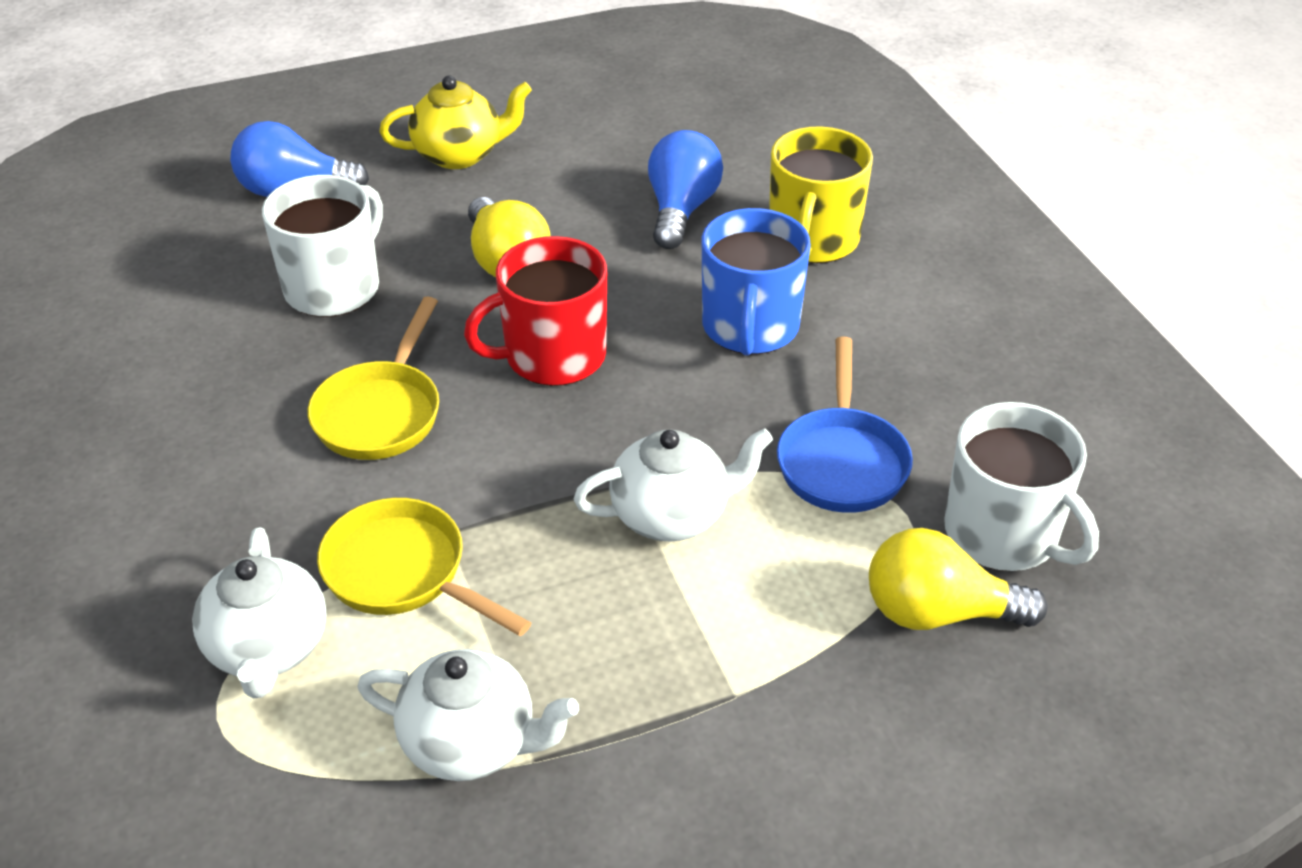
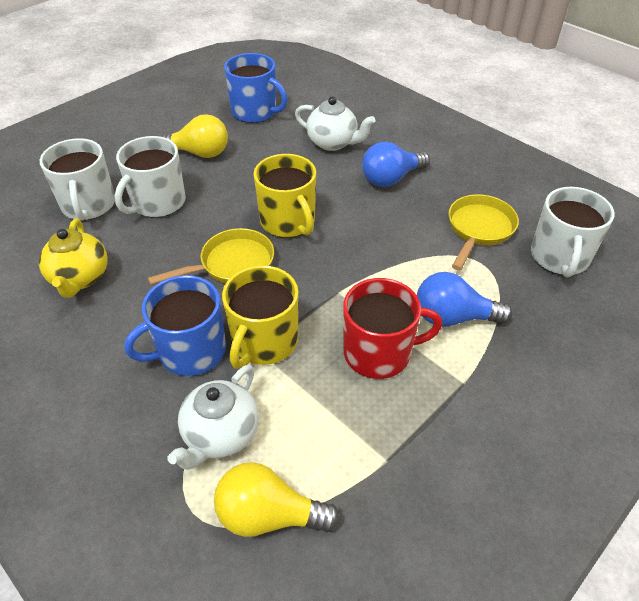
blue mug: 1 -> 2
blue pan: 1 -> 0
white mug: 2 -> 3
white teapot: 3 -> 2
yellow mug: 1 -> 2

